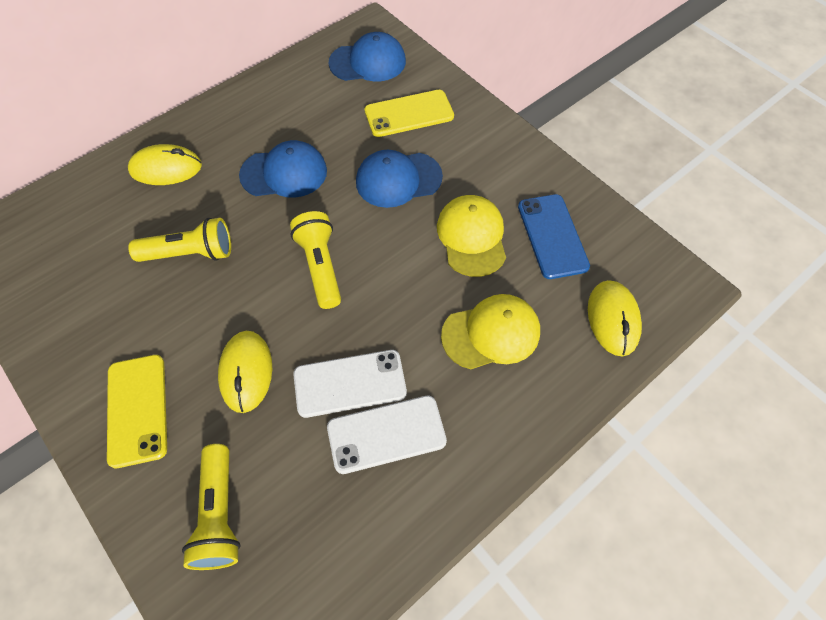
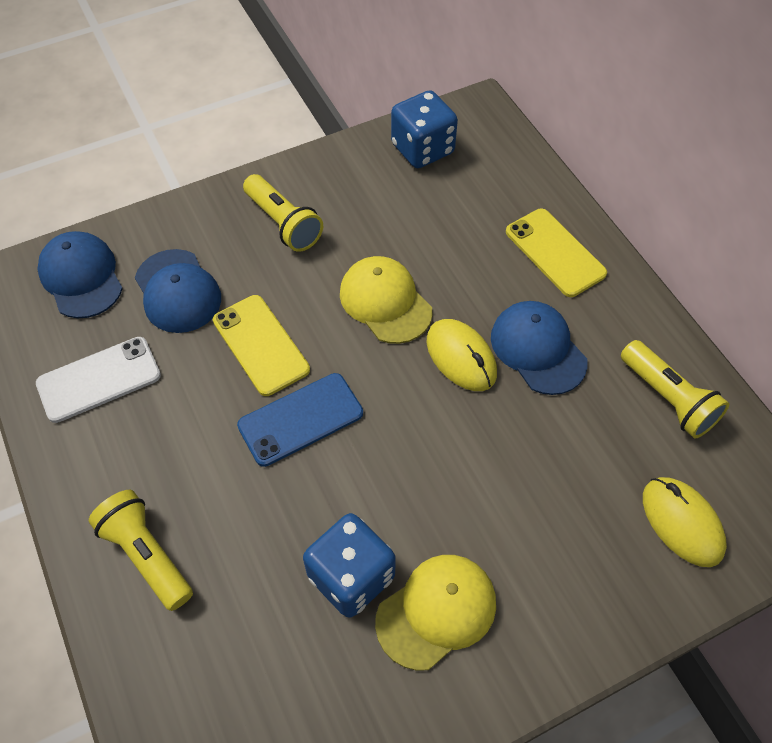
blue dice: 0 -> 2
white phone: 2 -> 1
yellow mouse: 3 -> 2

